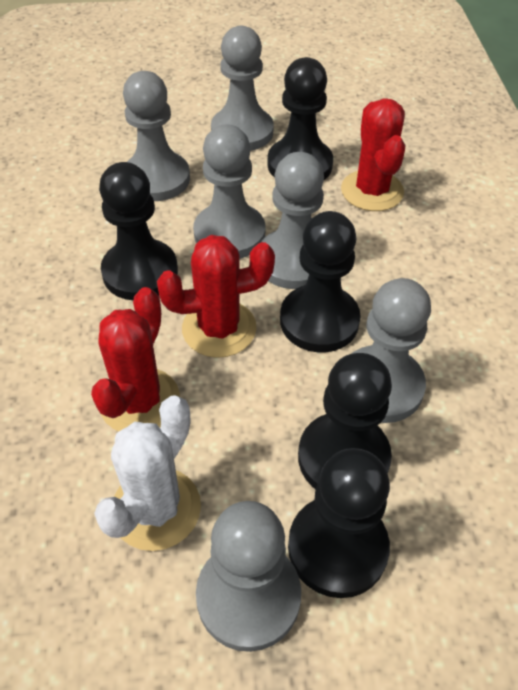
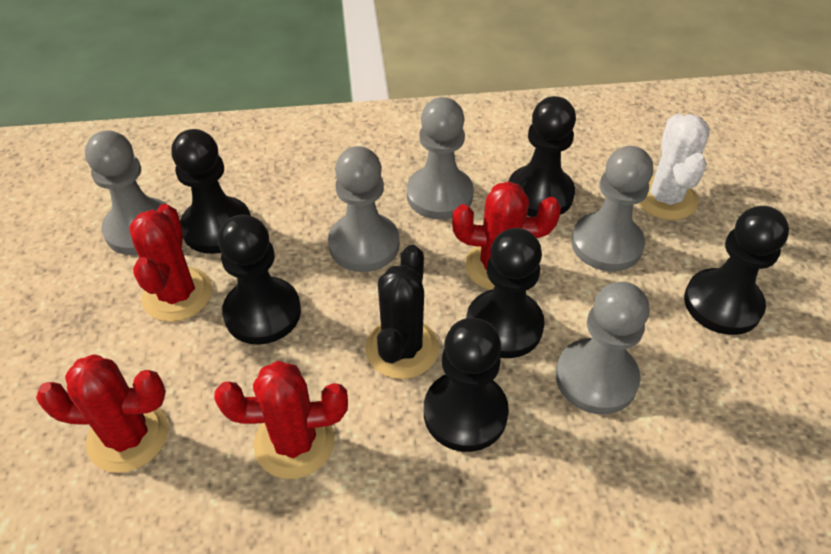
black cactus: 0 -> 1
black pawn: 5 -> 6
grey pawn: 6 -> 5
red cactus: 3 -> 4

